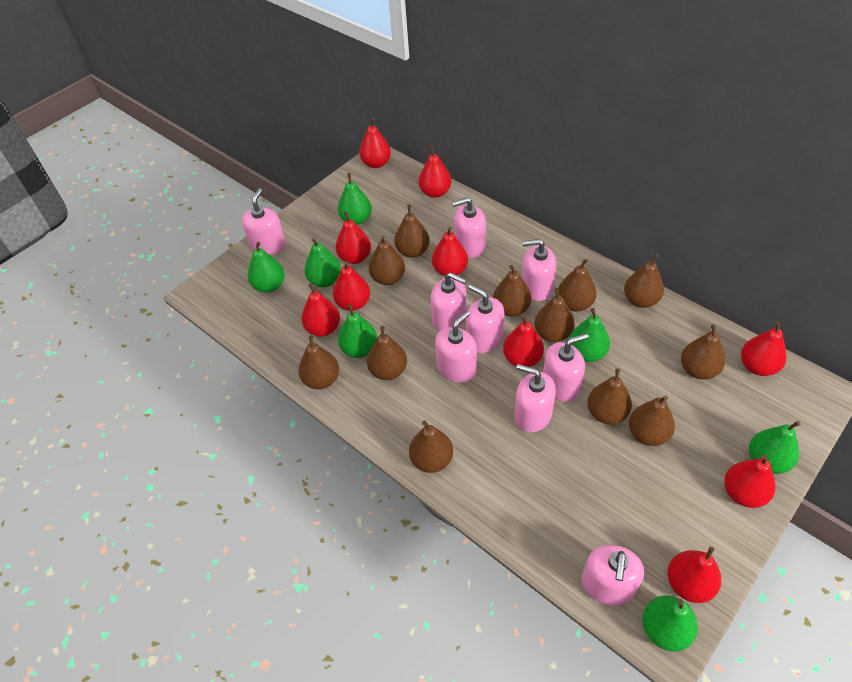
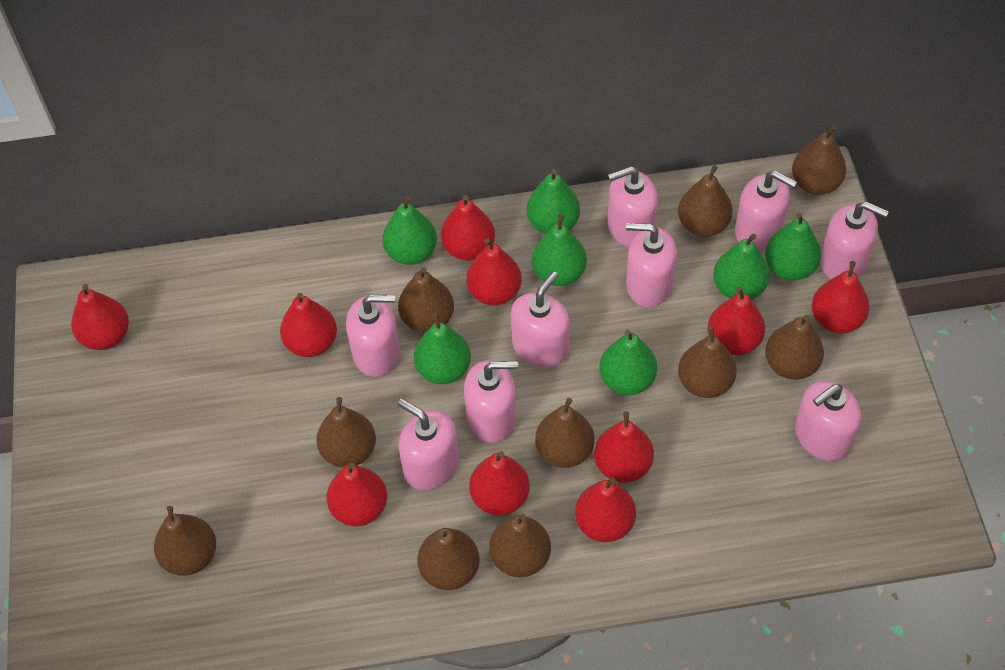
brown pear: 12 -> 10

